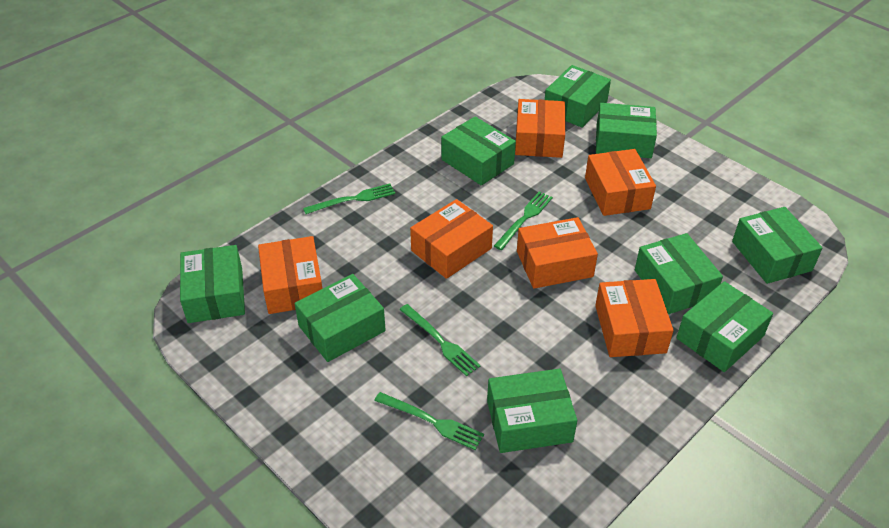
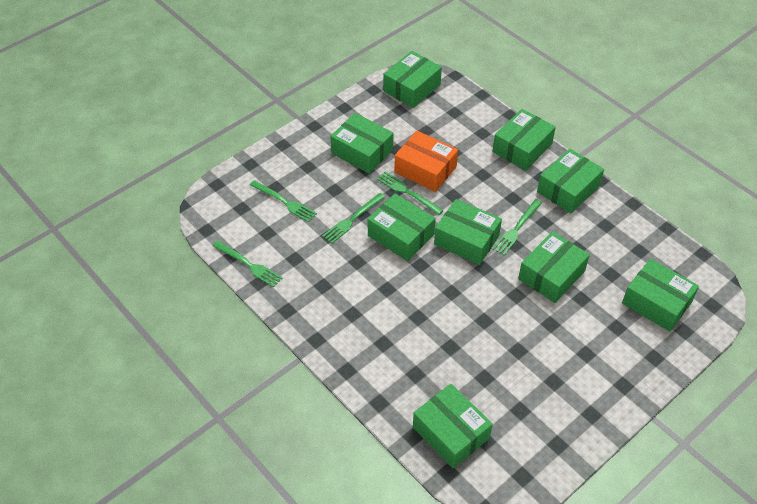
green fork: 4 -> 5
orange box: 6 -> 1

